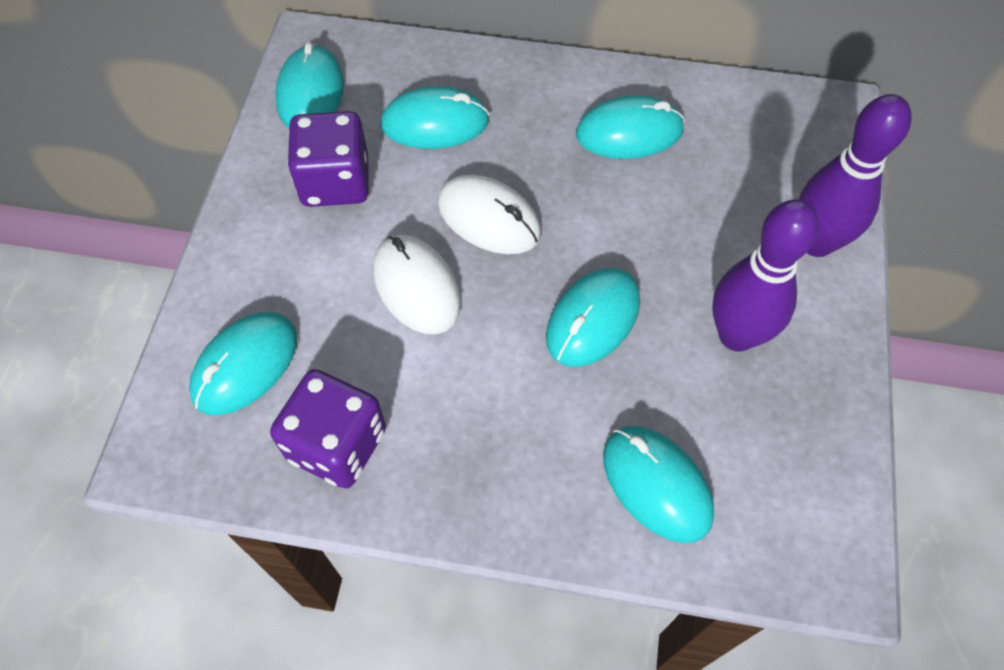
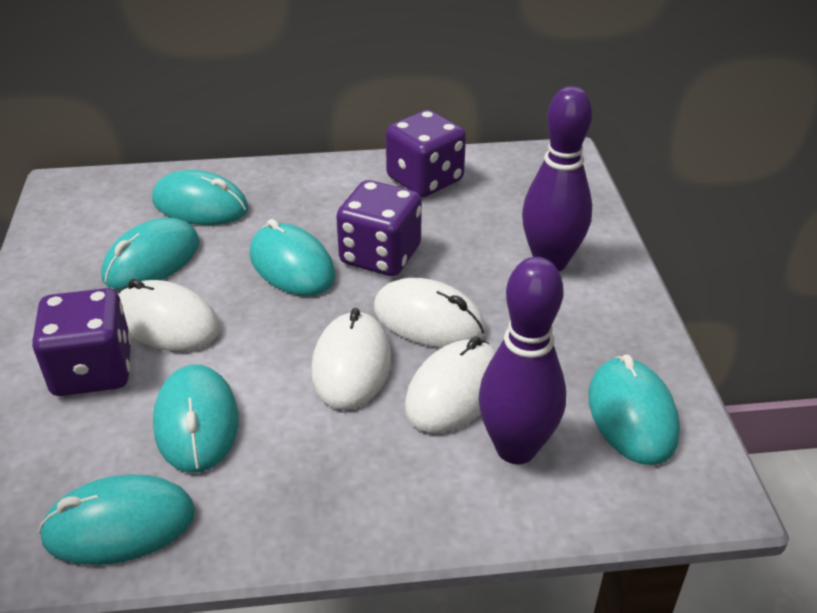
purple dice: 2 -> 3
white mouse: 2 -> 4

